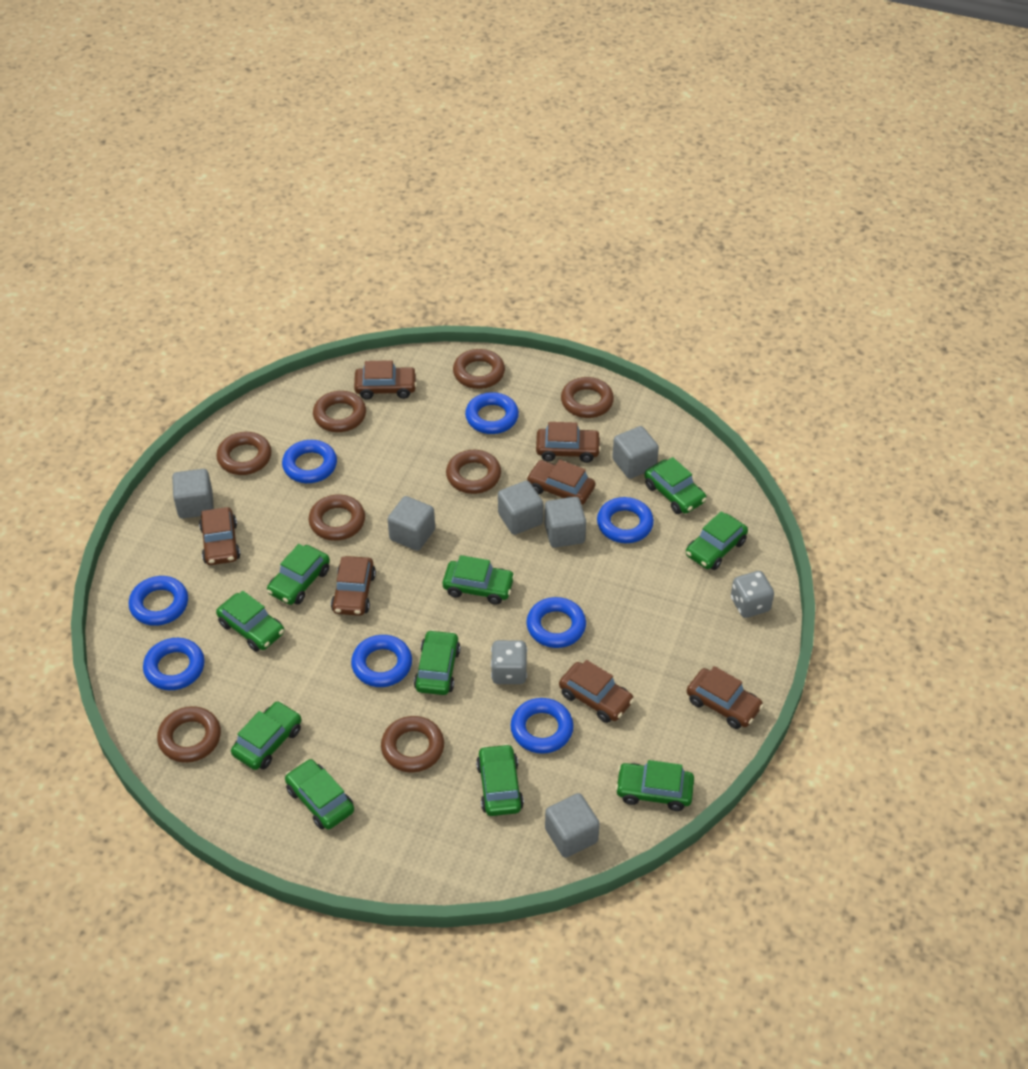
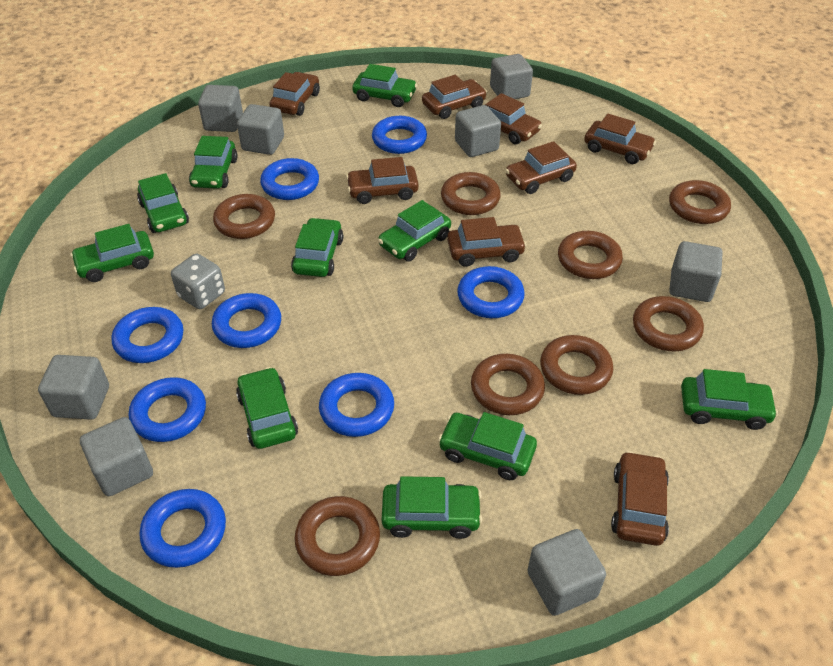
brown car: 7 -> 8
grey cube: 6 -> 8
grey dice: 2 -> 1

